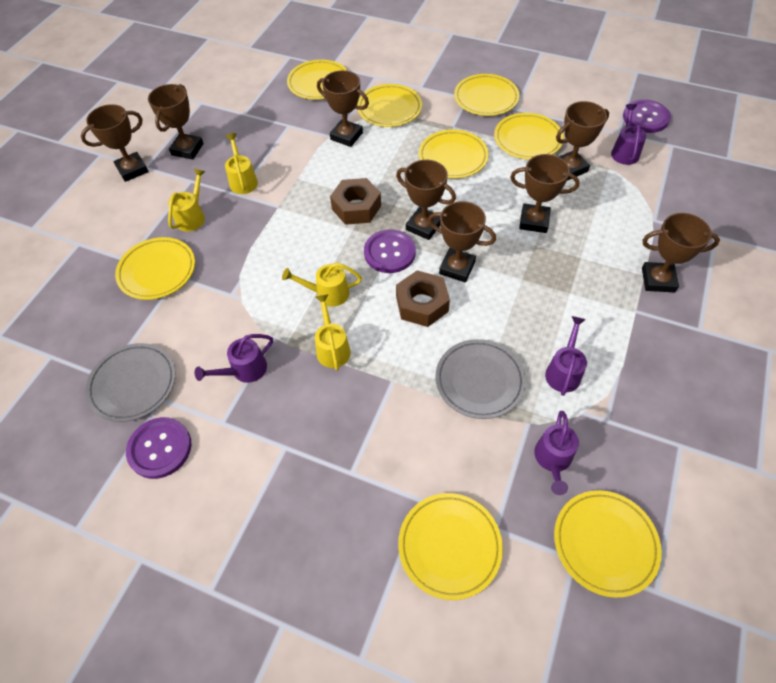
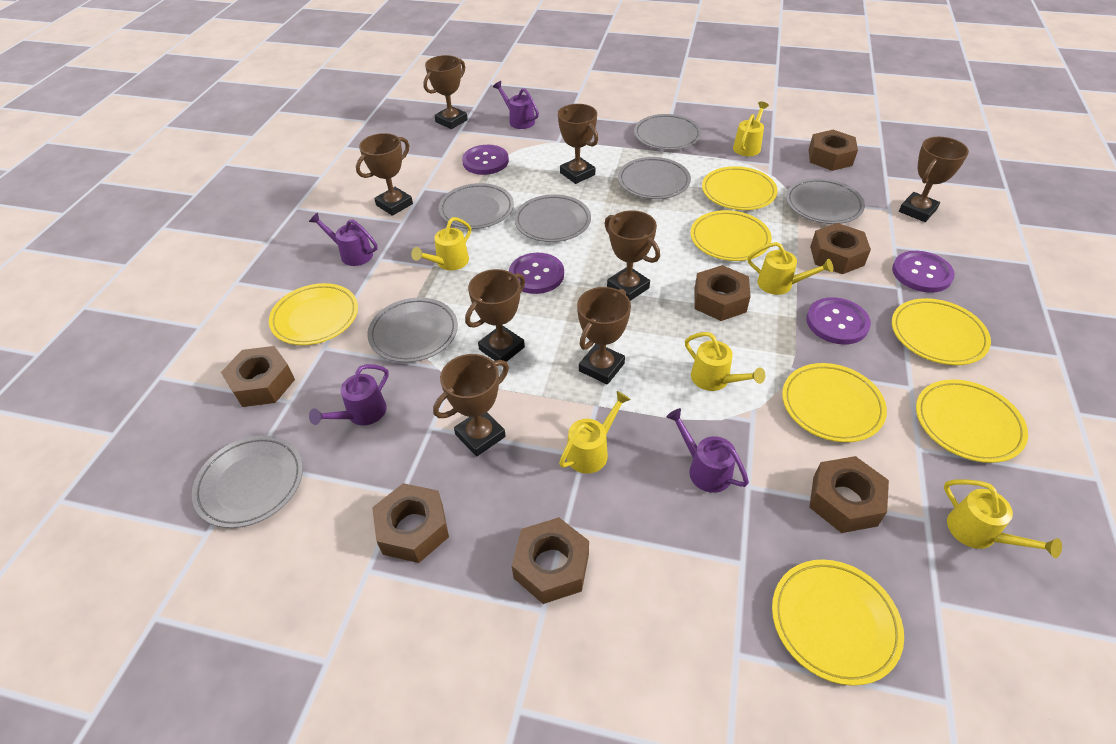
brown nut: 2 -> 7
grey plate: 2 -> 7
purple button: 3 -> 4
yellow plate: 8 -> 7
yellow watering can: 4 -> 6

